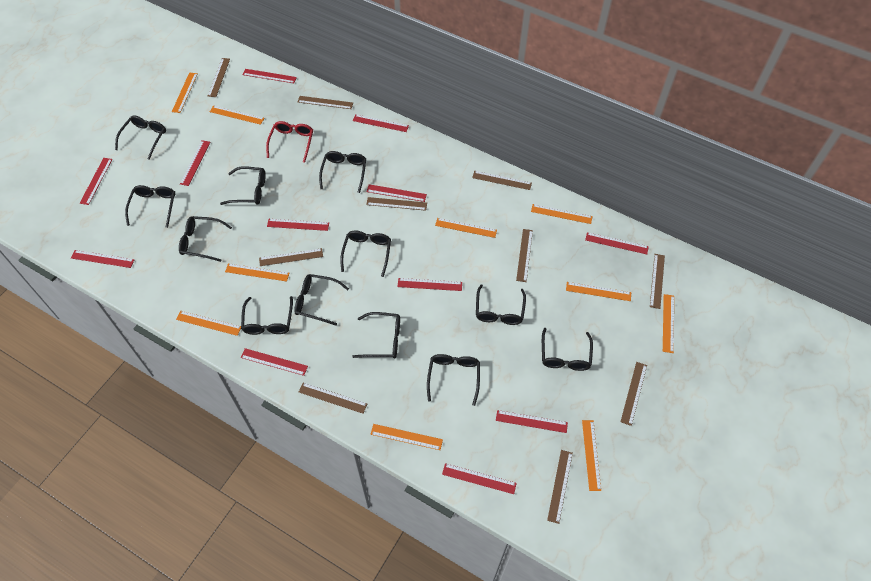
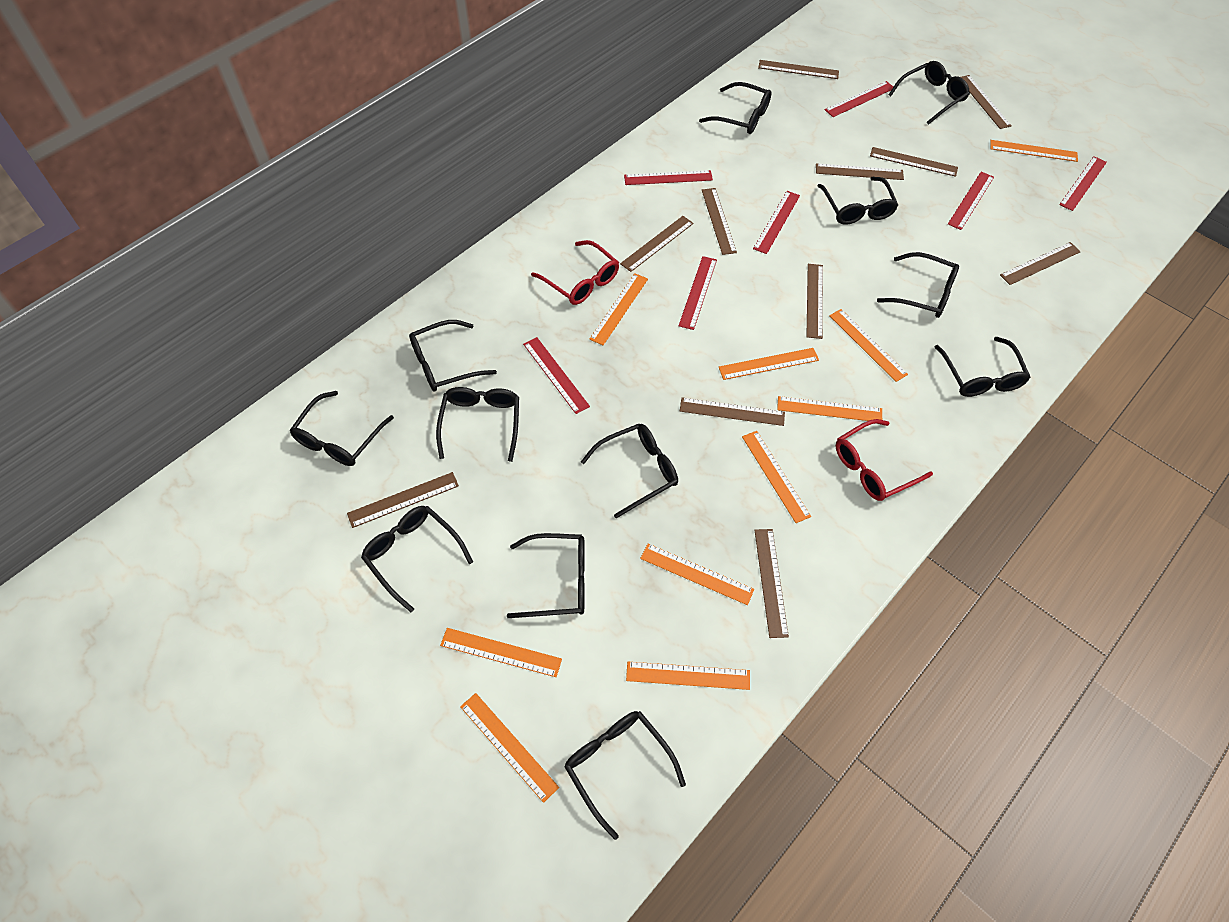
brown ruler: 10 -> 11
red glasses: 1 -> 2
red ruler: 12 -> 7

